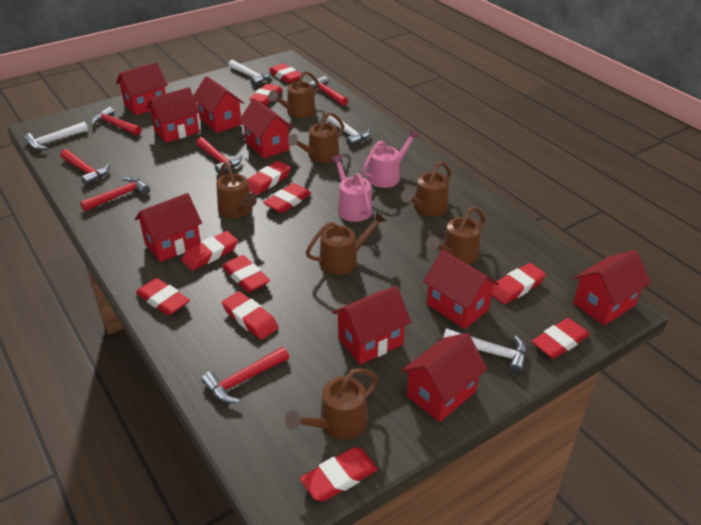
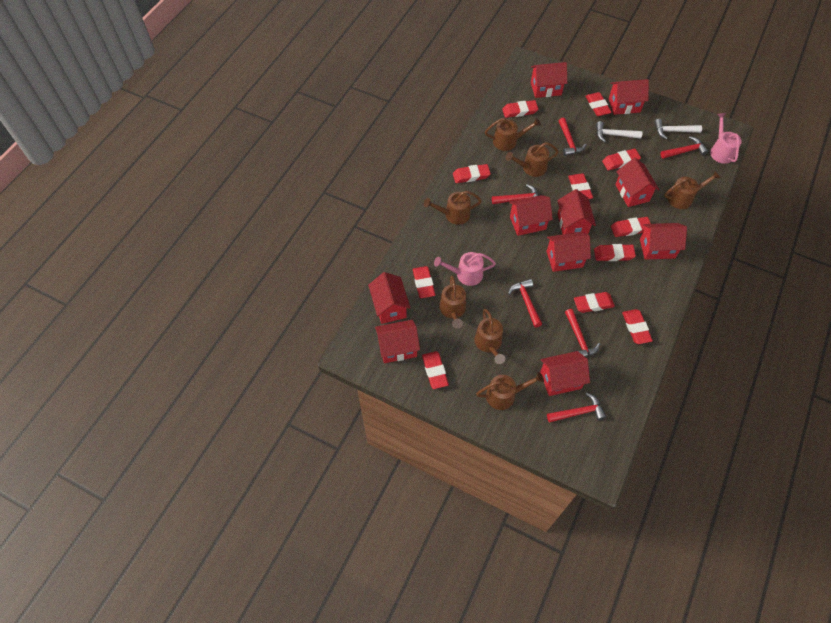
red house: 9 -> 10
white hammer: 4 -> 2

